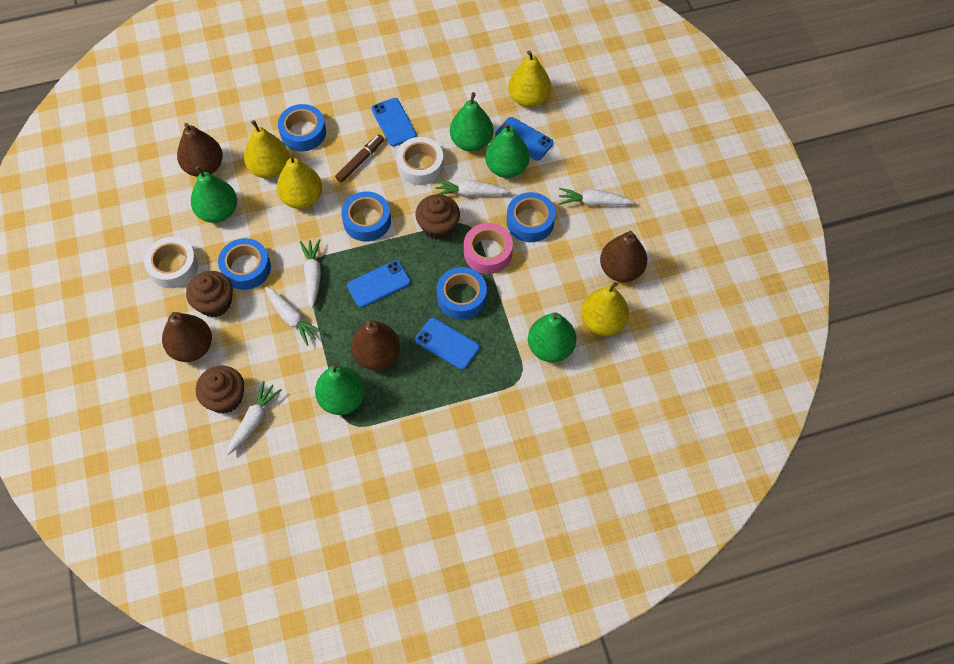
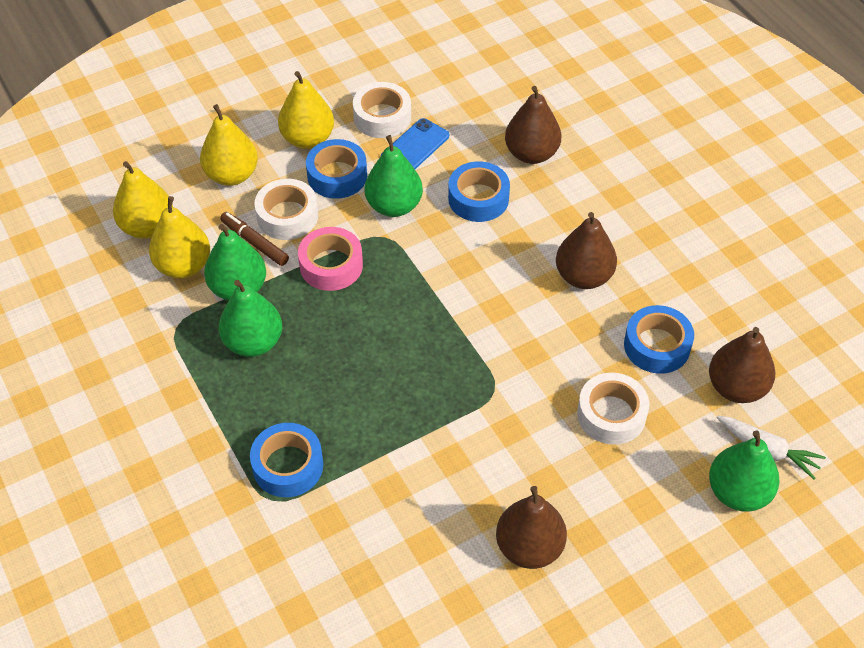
blue phone: 4 -> 1
blue tape: 5 -> 4
brown cupcake: 3 -> 0
green pear: 5 -> 4
white carrot: 5 -> 1
white tape: 2 -> 3

